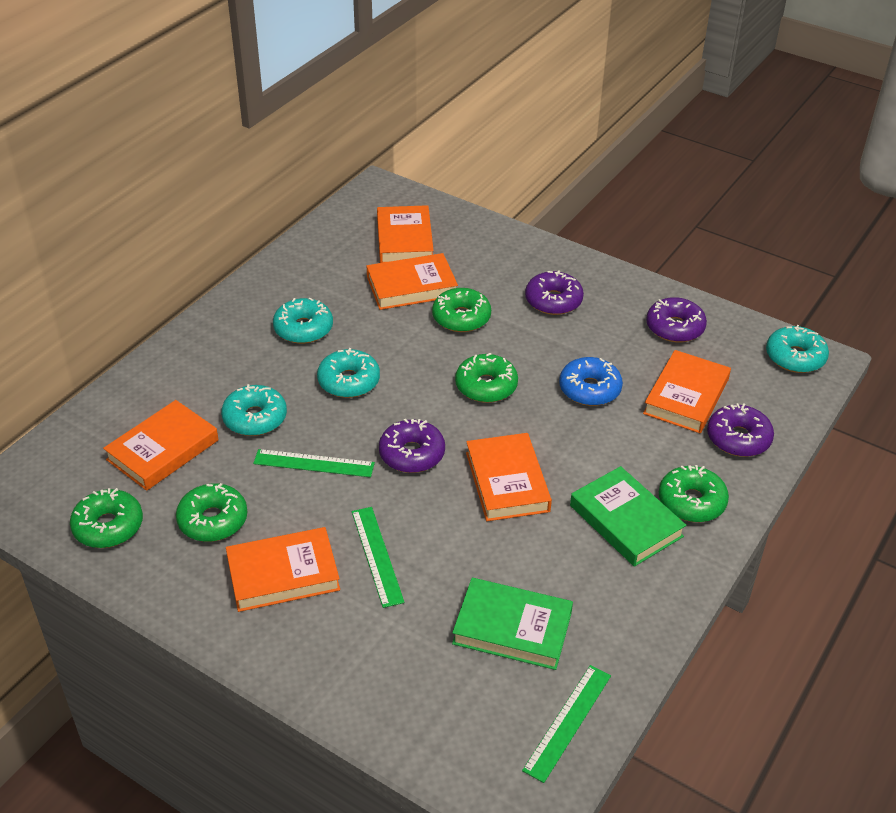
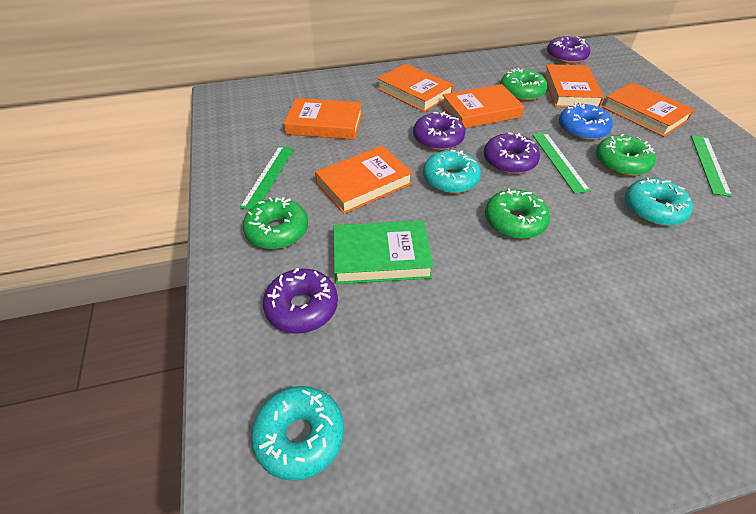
green book: 2 -> 1
green donut: 5 -> 4
turquoise donut: 4 -> 3

